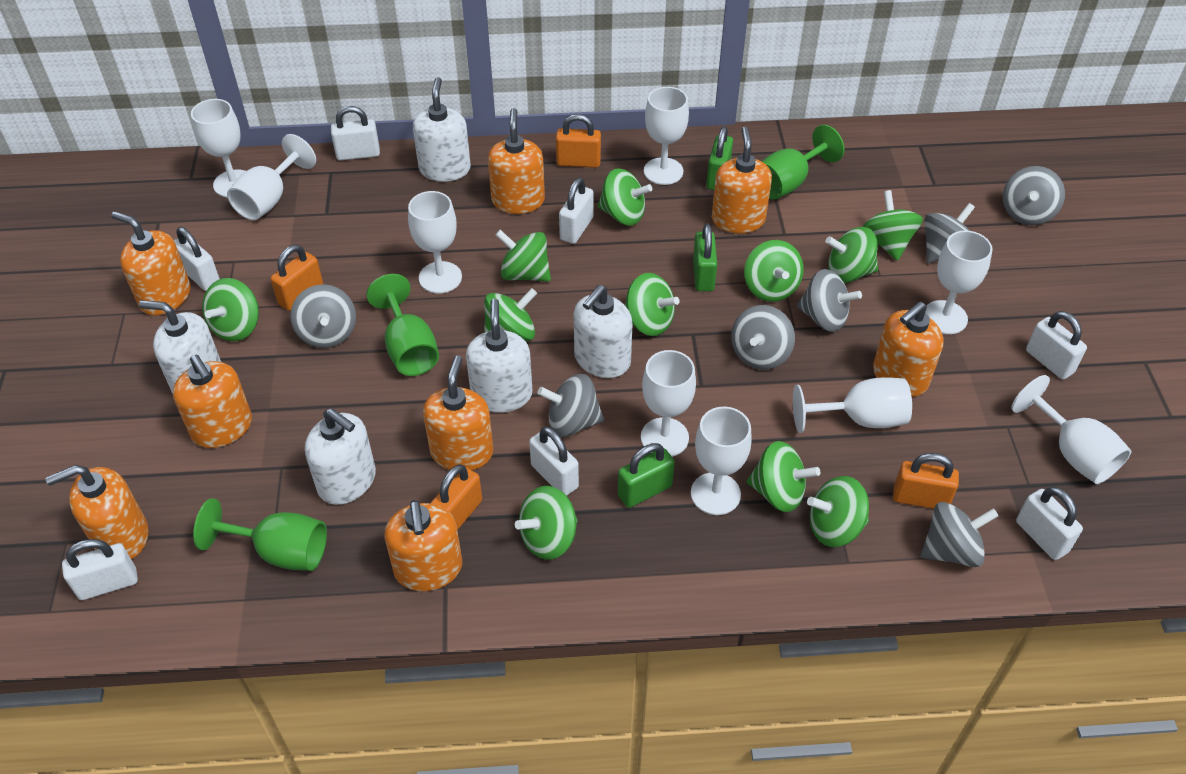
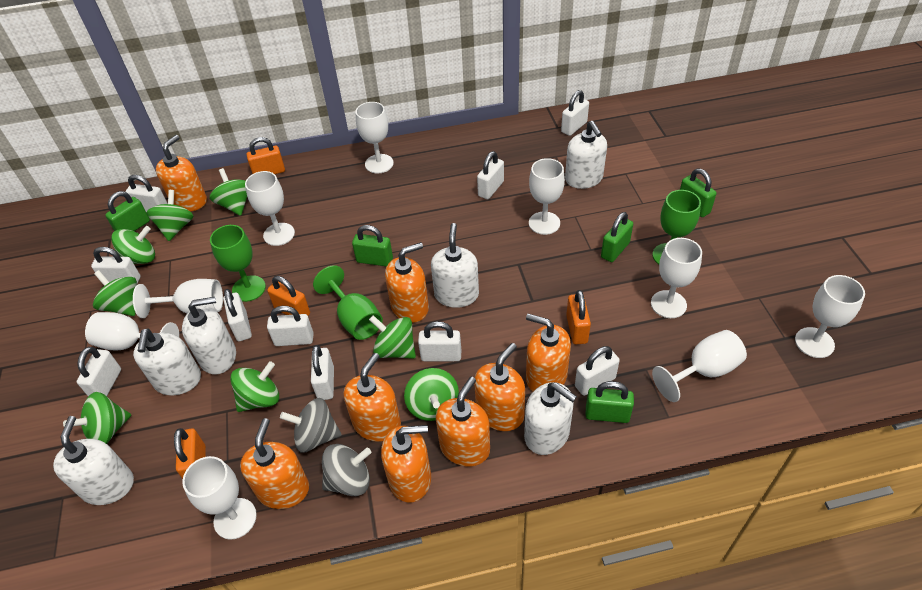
green padlock: 3 -> 5
green spinning top: 11 -> 8
grey spinning top: 7 -> 2
white padlock: 7 -> 10
white soap dispenser: 5 -> 6

